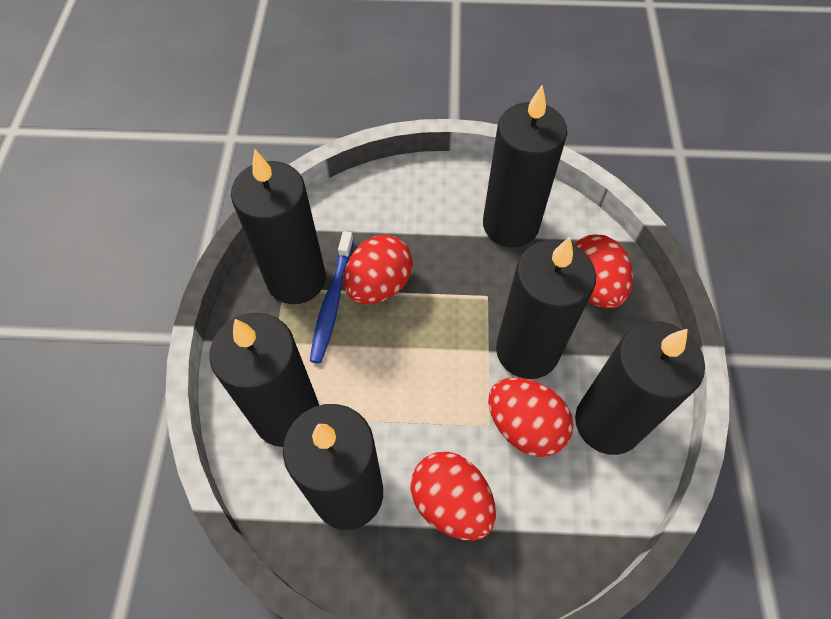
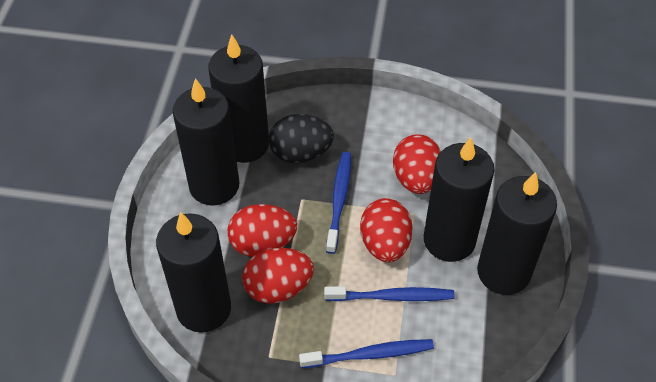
black candle: 6 -> 5
black egg: 0 -> 1
blue toothbrush: 1 -> 3

